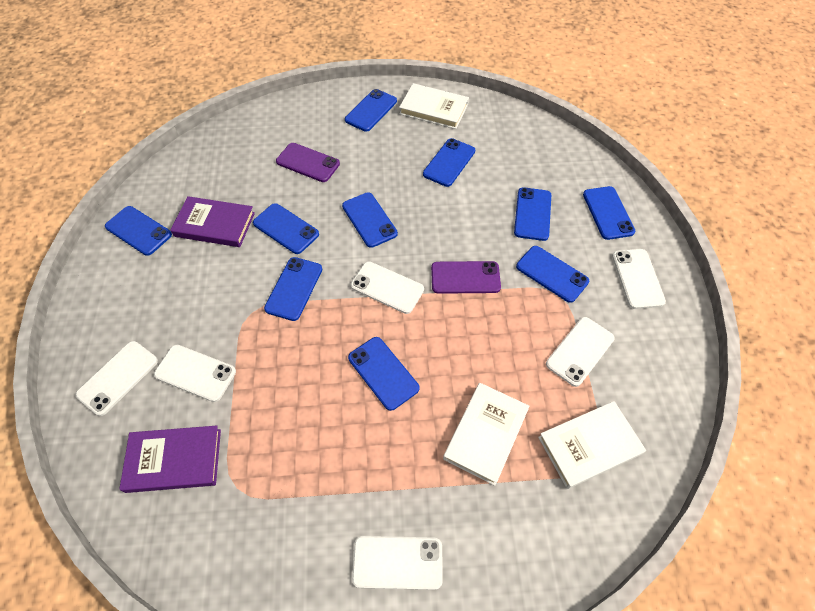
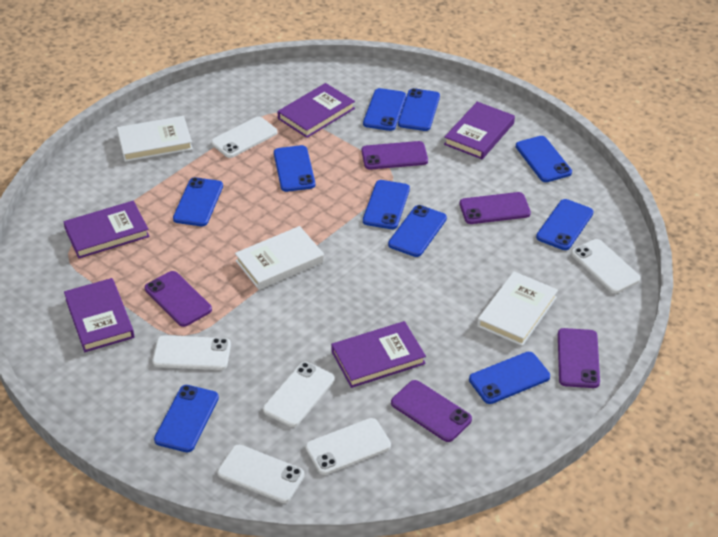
purple book: 2 -> 5
purple phone: 2 -> 5

